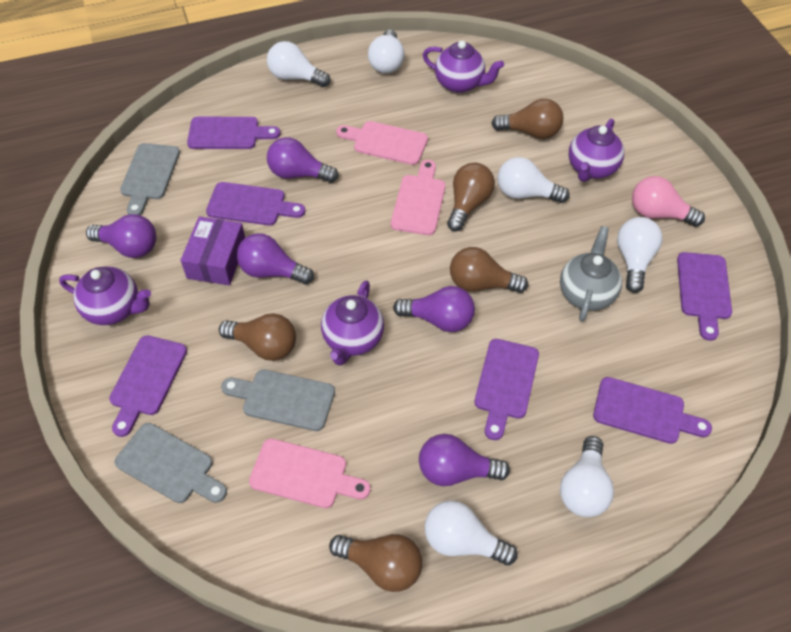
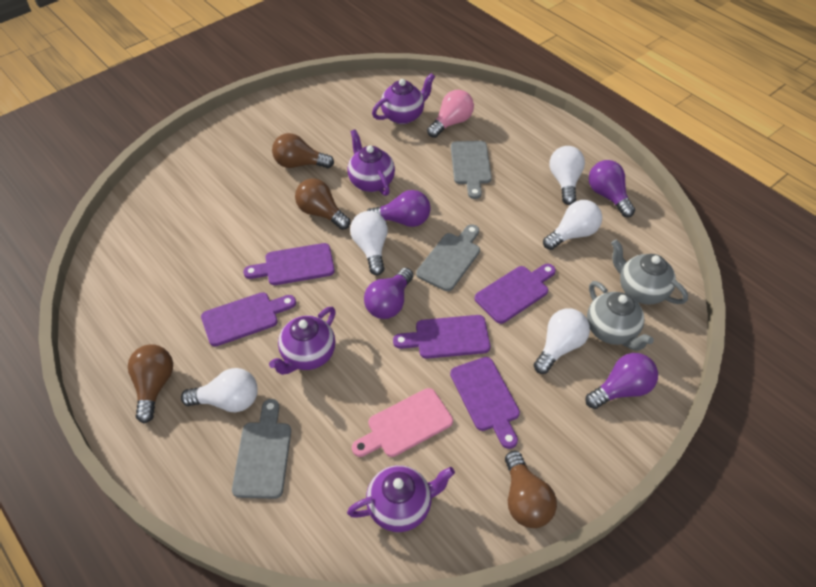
brown light bulb: 5 -> 4
grey teapot: 1 -> 2
pink cutting board: 3 -> 1
purple box: 1 -> 0
purple cutting board: 6 -> 5
purple light bulb: 5 -> 4
white light bulb: 6 -> 5

